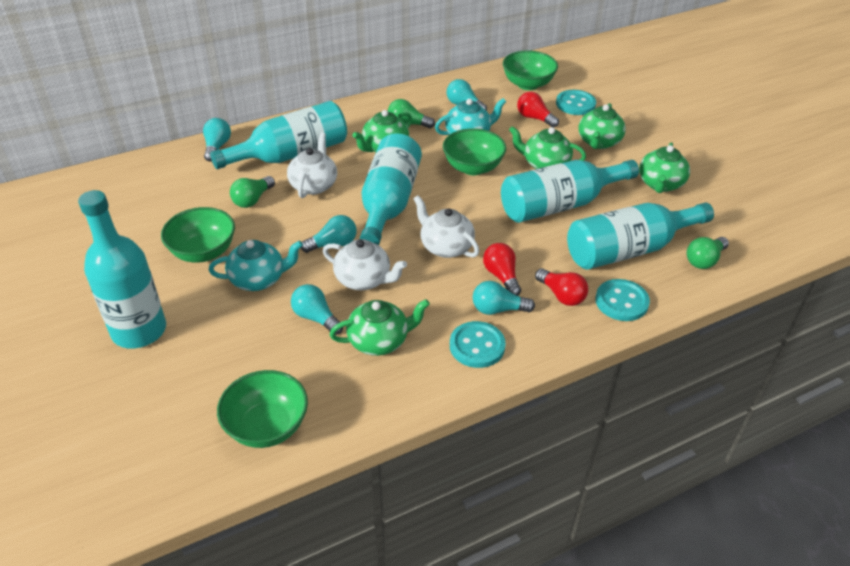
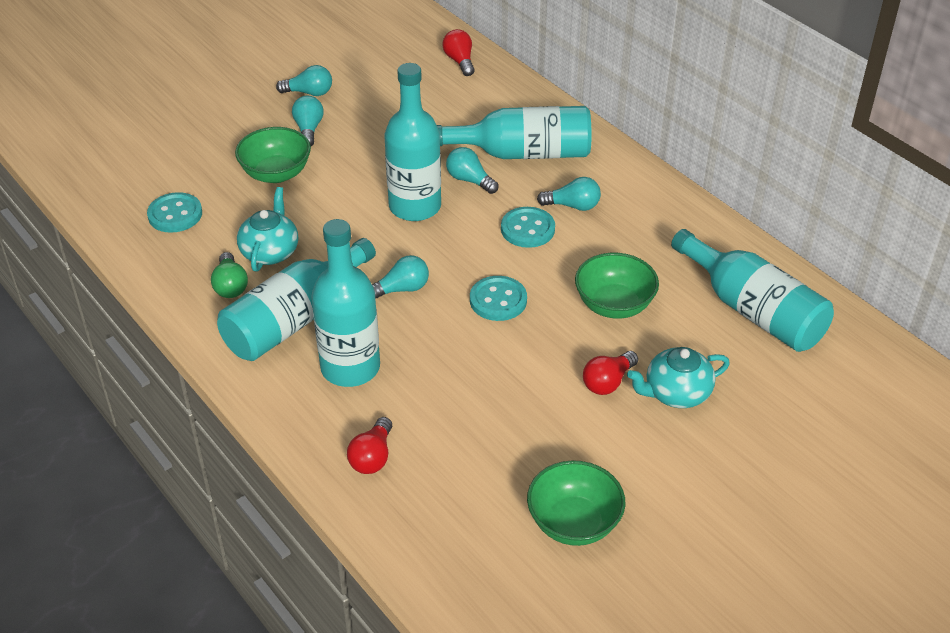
green bowl: 4 -> 3
green light bulb: 3 -> 1
green teapot: 5 -> 0
white teapot: 3 -> 0

